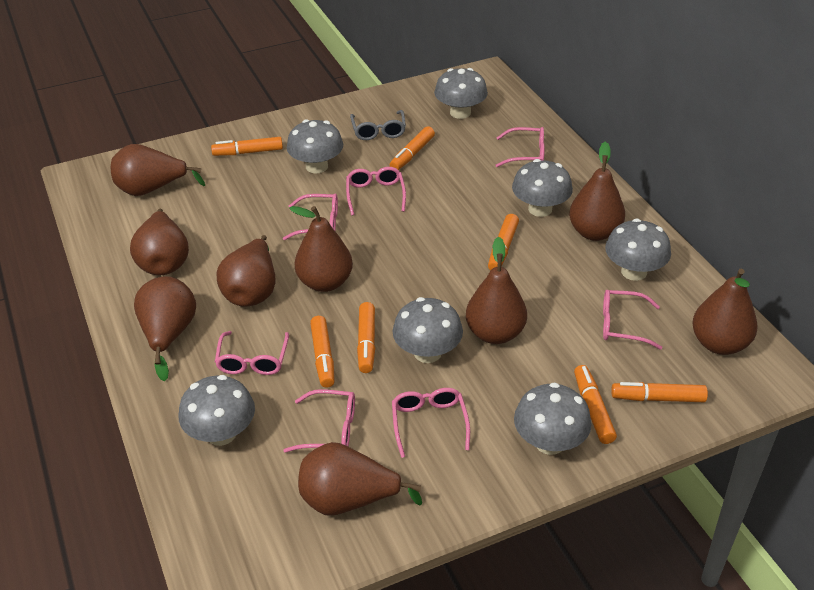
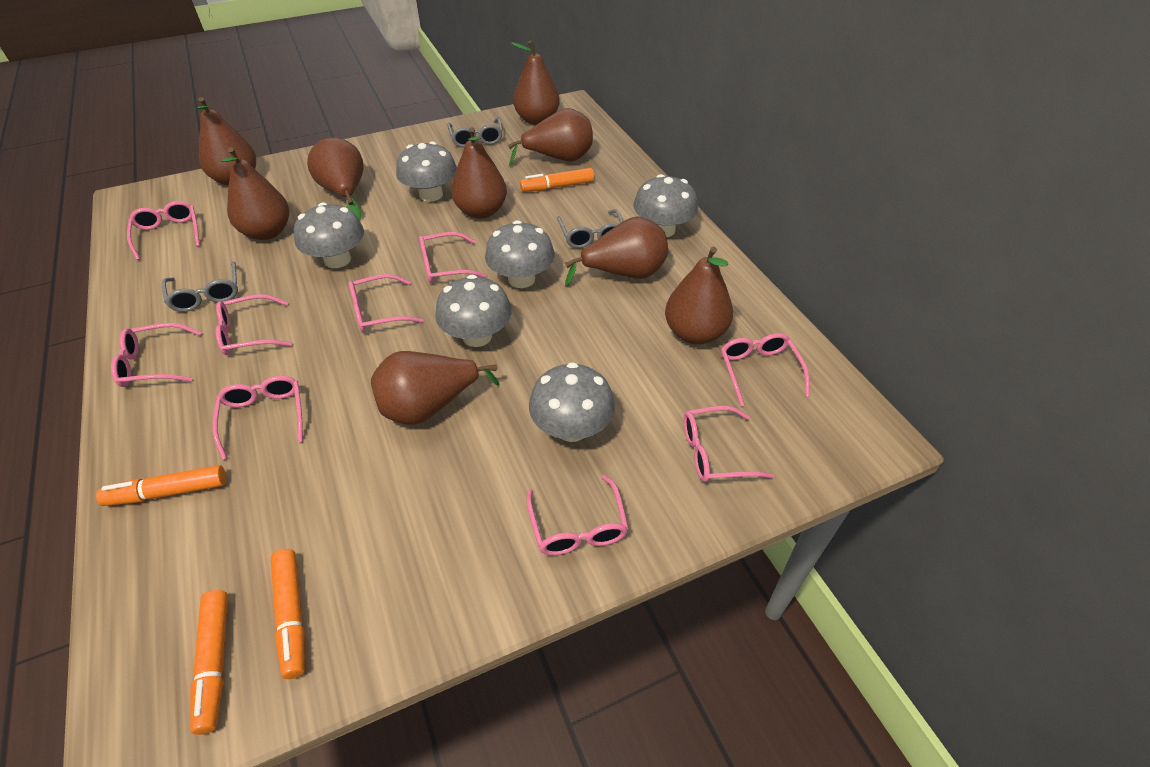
grey glasses: 1 -> 3
grey mushroom: 7 -> 6
orange marker: 7 -> 4
pink glasses: 7 -> 9

